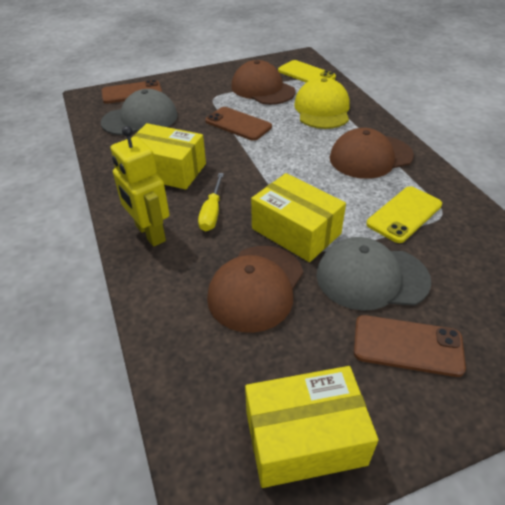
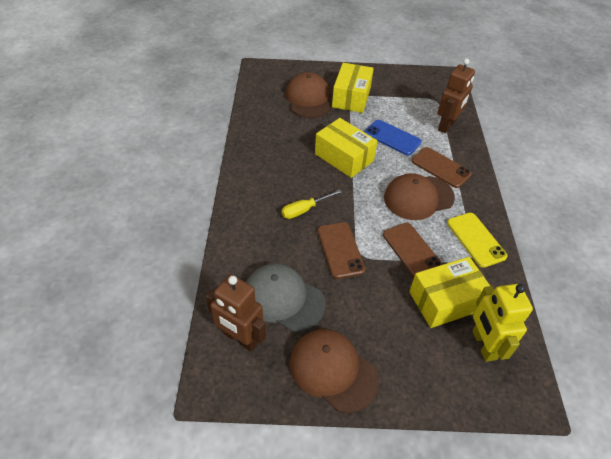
blue phone: 0 -> 1
brown robot: 0 -> 2
grey cap: 2 -> 1
yellow cap: 1 -> 0
yellow phone: 2 -> 1

